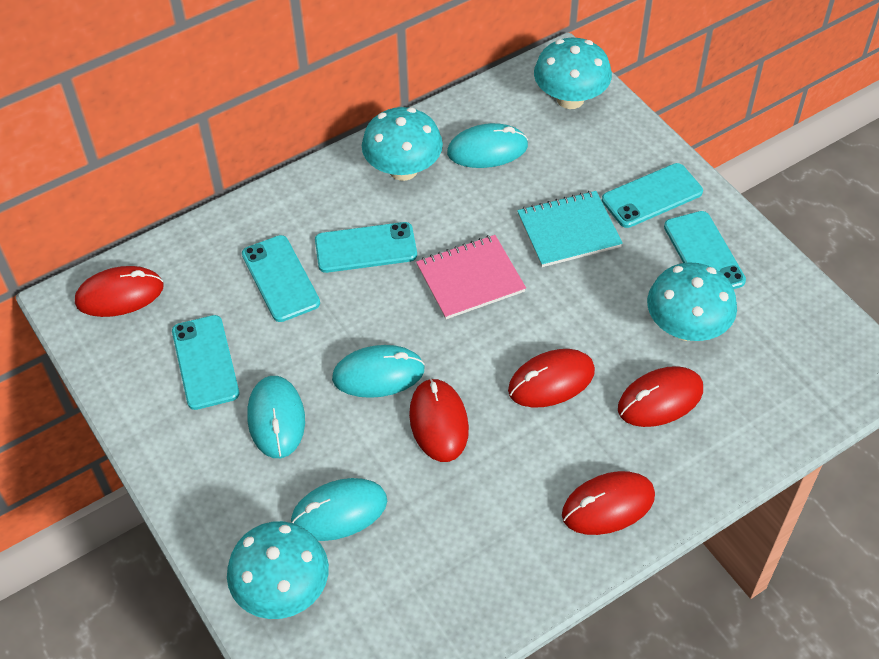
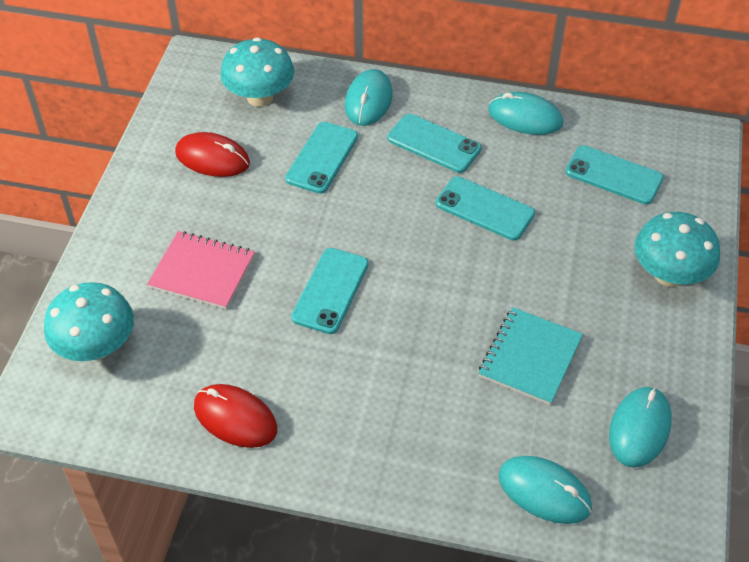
red mouse: 5 -> 2
turquoise mushroom: 4 -> 3

